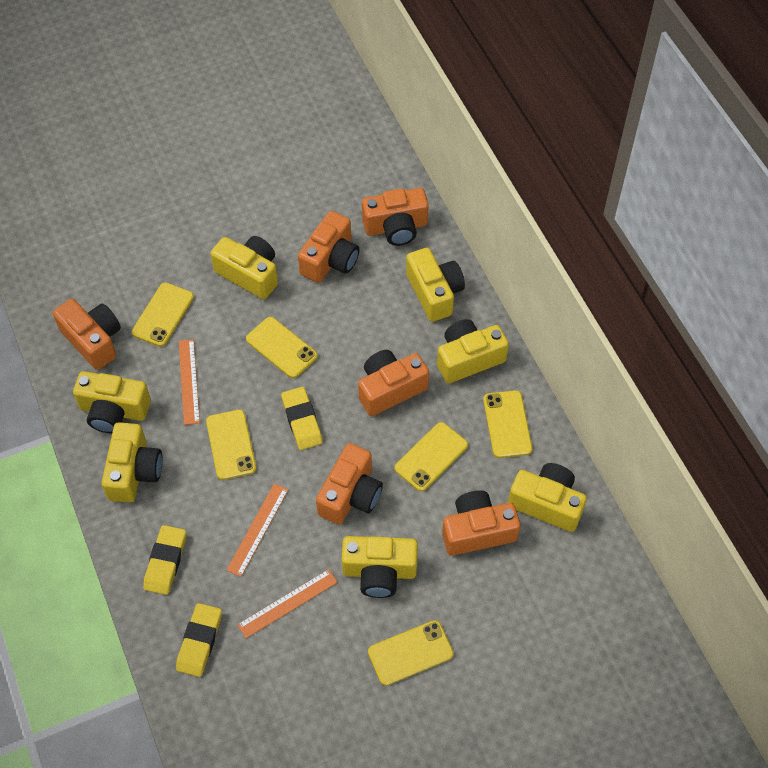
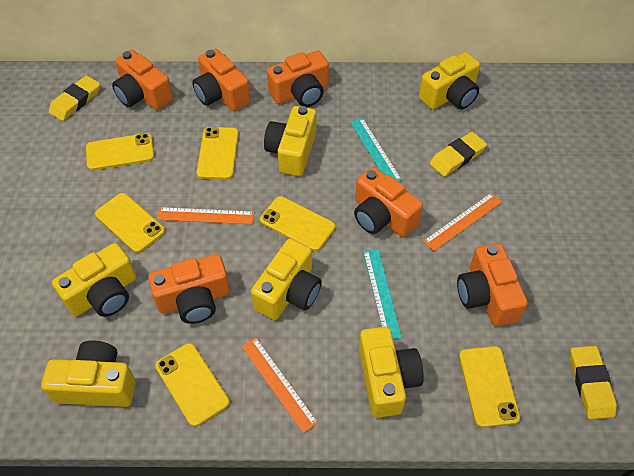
turquoise ruler: 0 -> 2
yellow camera: 7 -> 6

